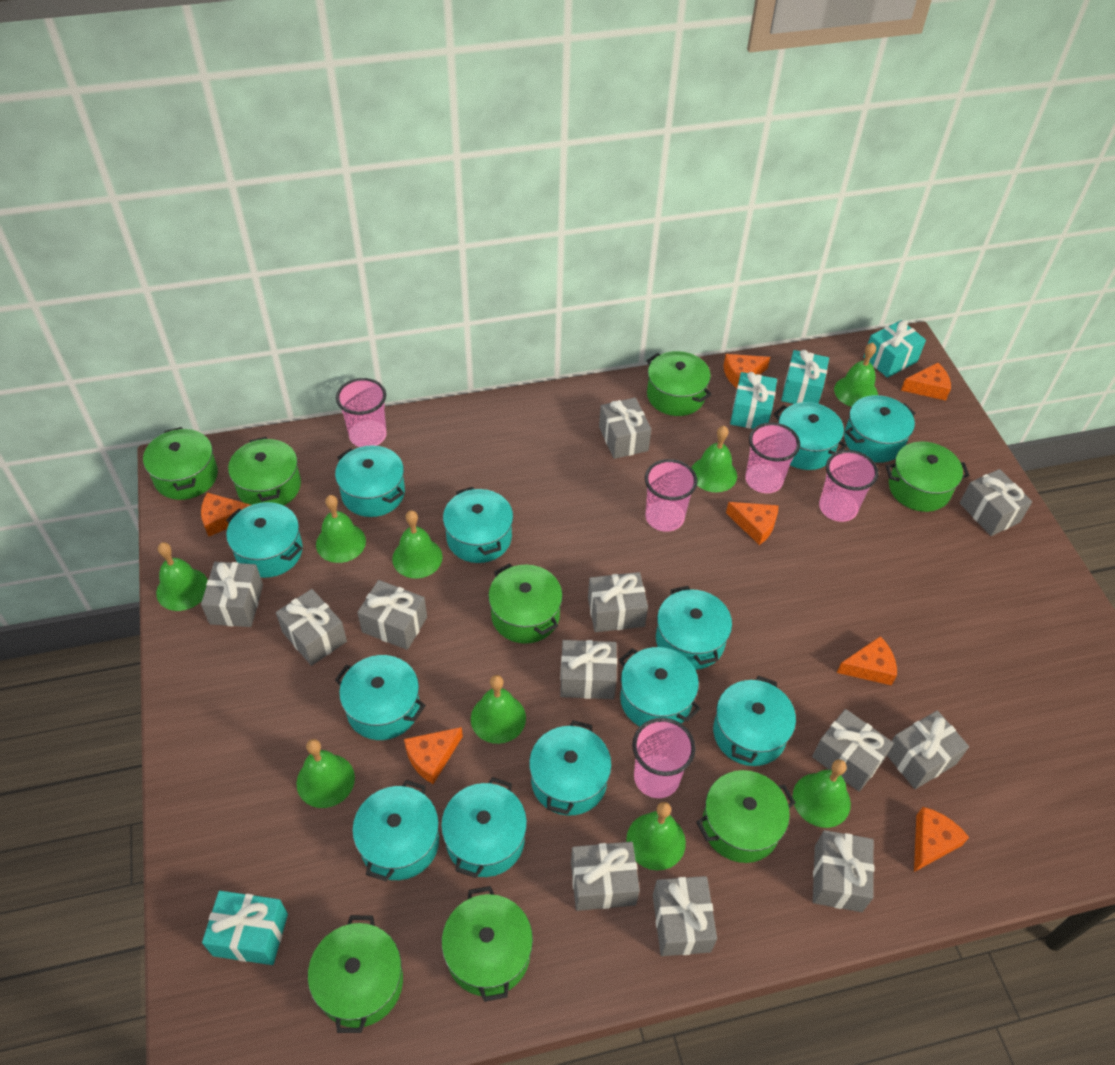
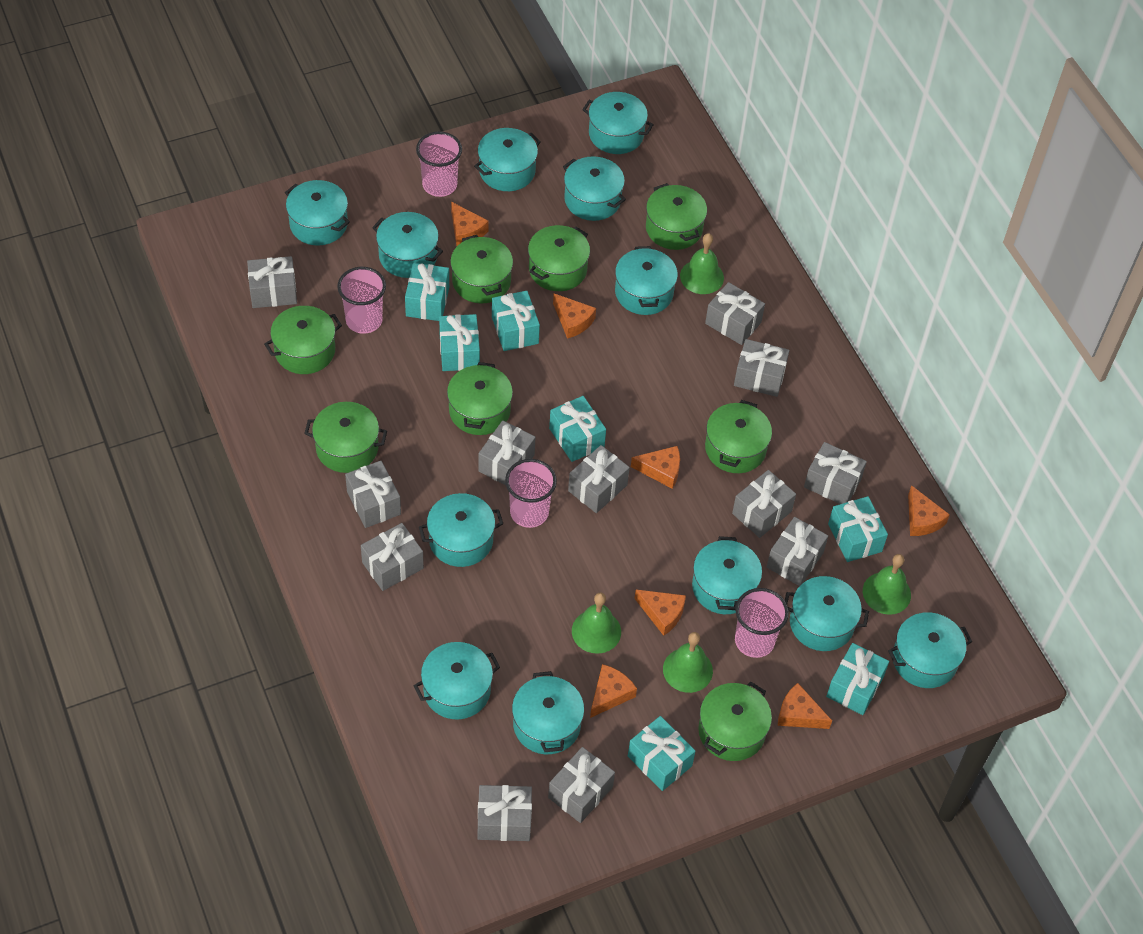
green bell: 9 -> 4
pink cup: 5 -> 4
turquoise gift: 4 -> 7

